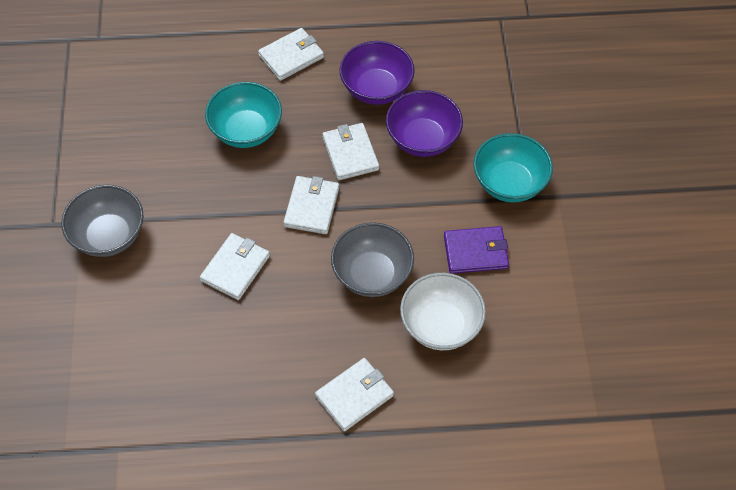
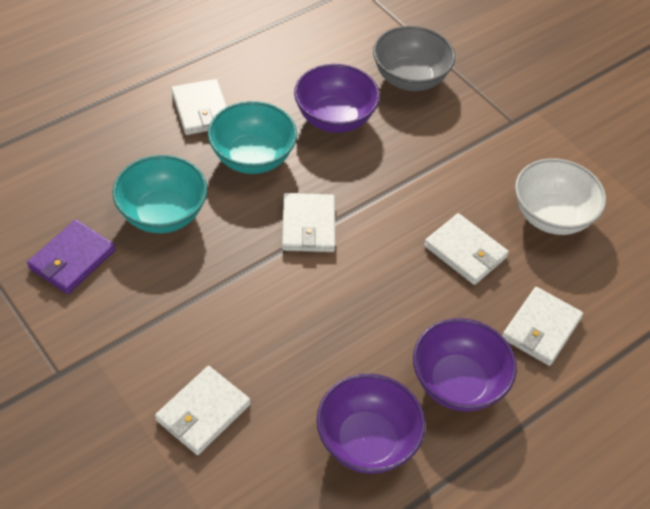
grey bowl: 2 -> 1
purple bowl: 2 -> 3

